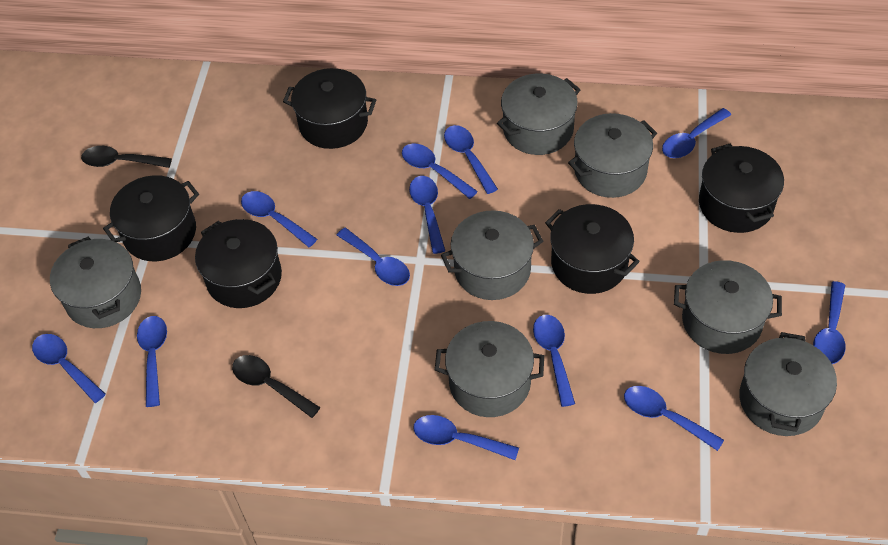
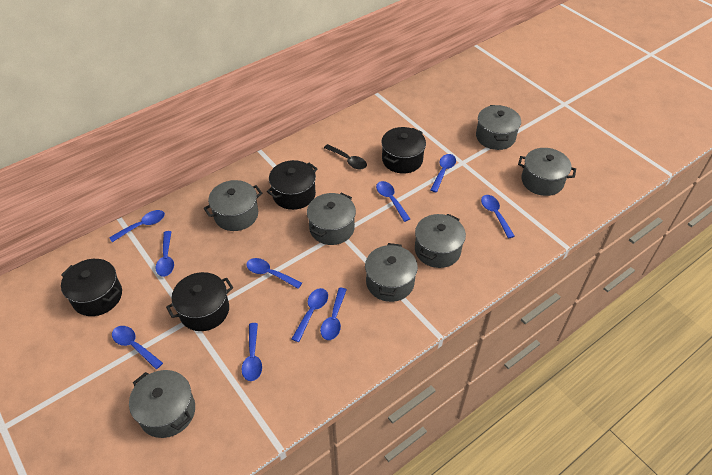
black pot: 5 -> 4
black spoon: 2 -> 1
blue spoon: 12 -> 10

